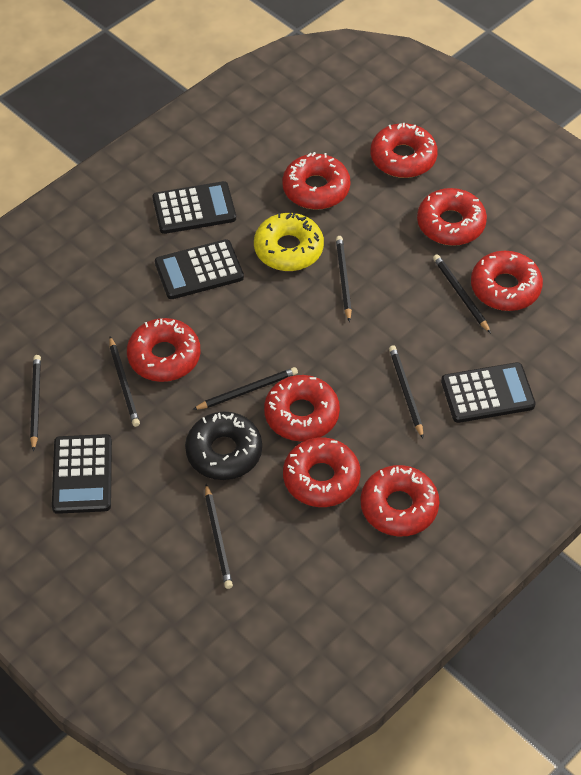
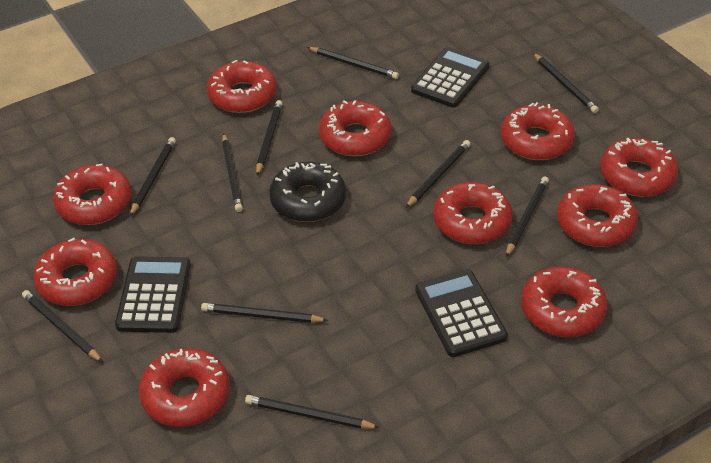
black calculator: 4 -> 3
black pencil: 7 -> 10
red donut: 8 -> 10
yellow donut: 1 -> 0

